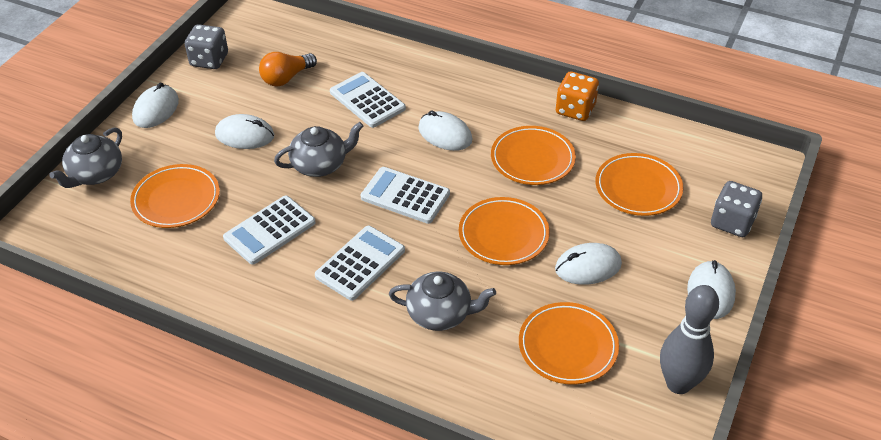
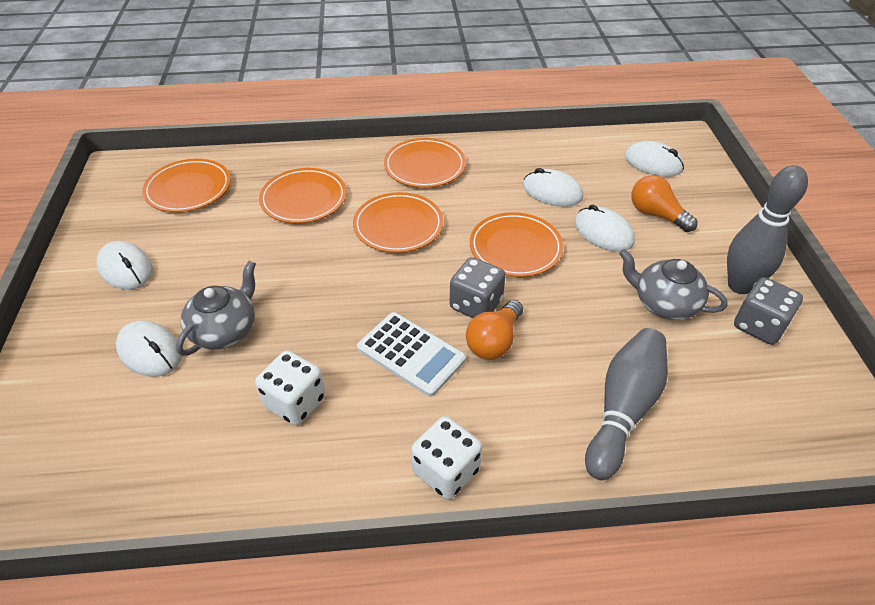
grey bowling pin: 1 -> 2
grey teapot: 3 -> 2
orange dice: 1 -> 0
orange light bulb: 1 -> 2
white calculator: 4 -> 1
white dice: 0 -> 2

